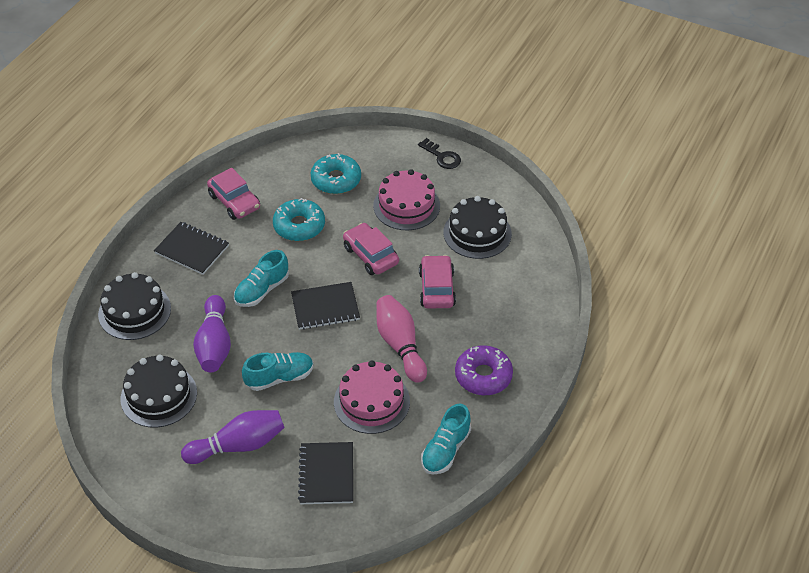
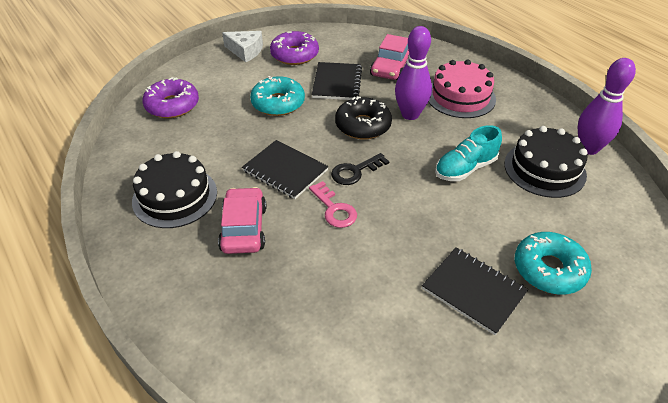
black cake: 3 -> 2
black donut: 0 -> 1
pink bowling pin: 1 -> 0
pink cake: 2 -> 1
pink car: 3 -> 2
pink key: 0 -> 1
purple donut: 1 -> 2
turquoise shoe: 3 -> 1
white cheese: 0 -> 1

